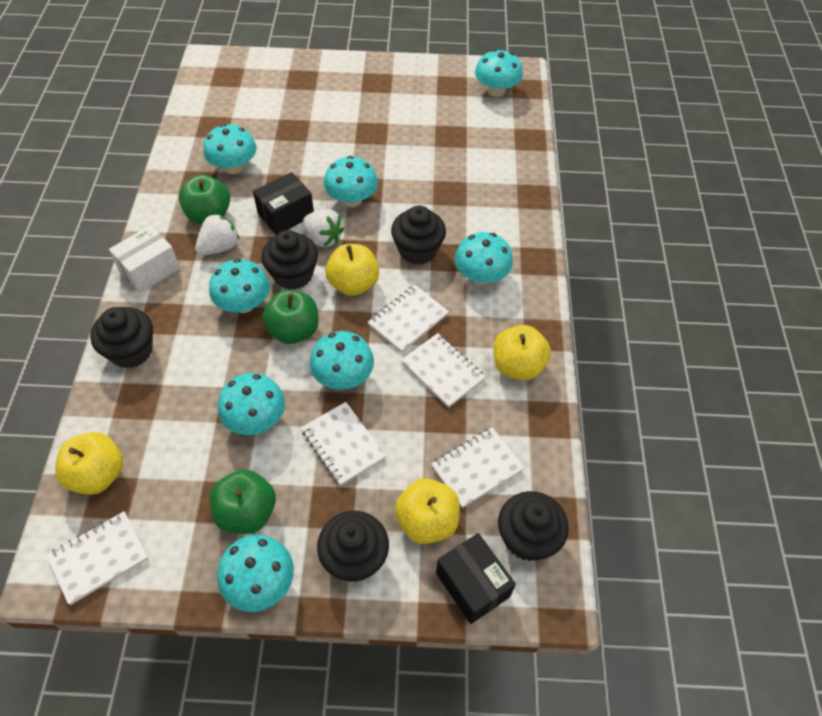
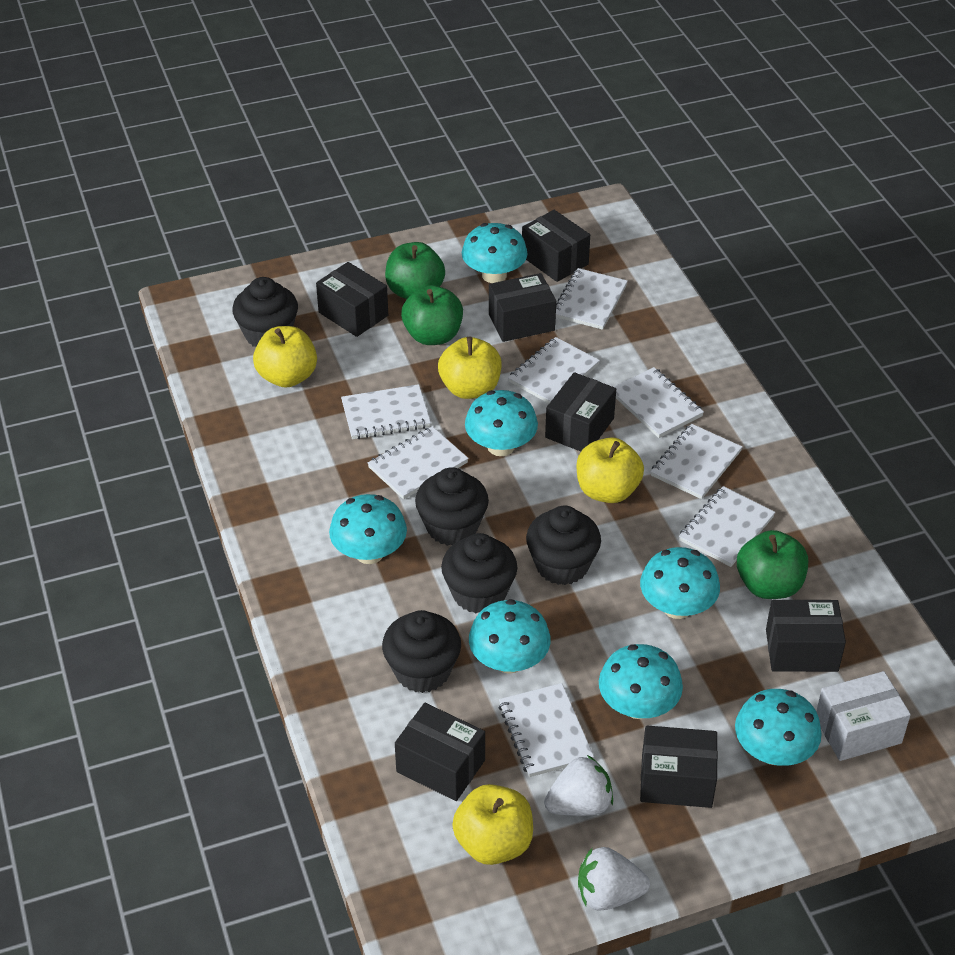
black box: 2 -> 7
turquoise mushroom: 8 -> 7
white notebook: 5 -> 8

